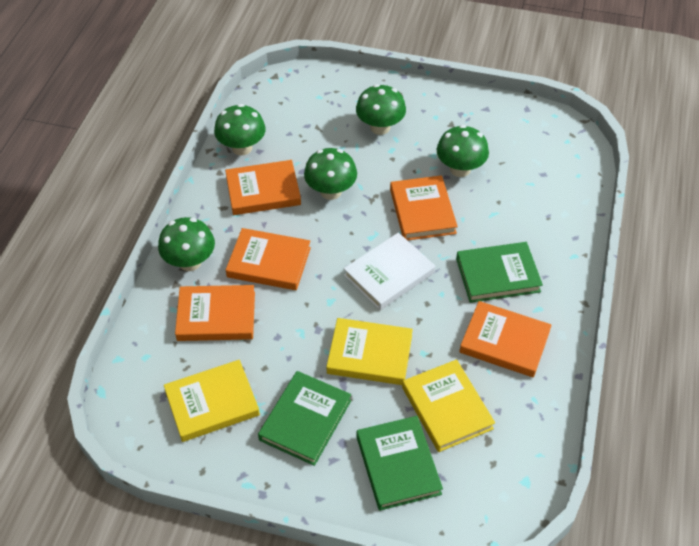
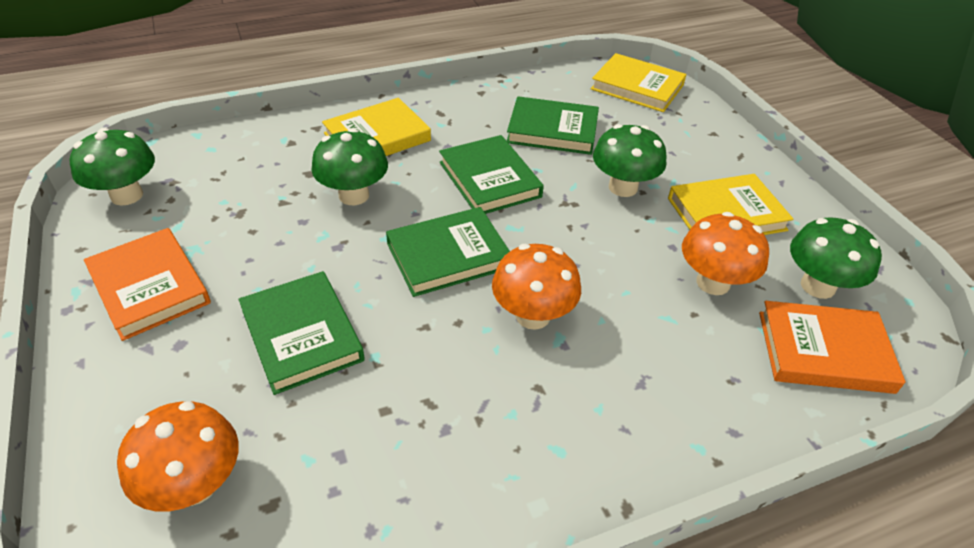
green book: 3 -> 4
green mushroom: 5 -> 4
orange book: 5 -> 2
orange mushroom: 0 -> 3
white book: 1 -> 0

